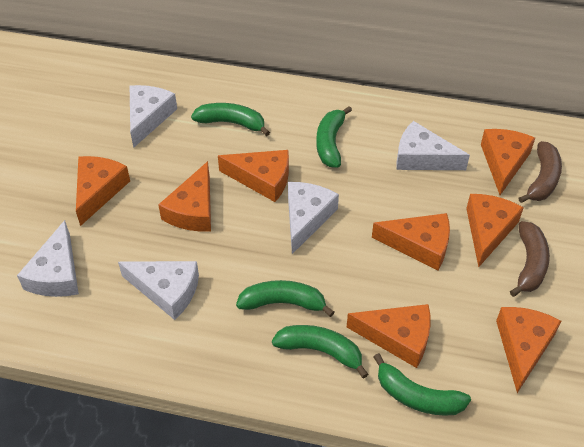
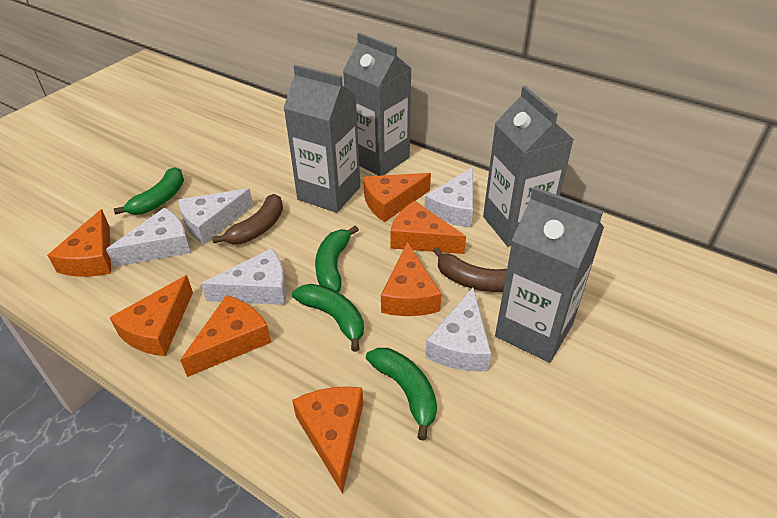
green banana: 5 -> 4
grey carton: 0 -> 4
orange cheese: 8 -> 7

